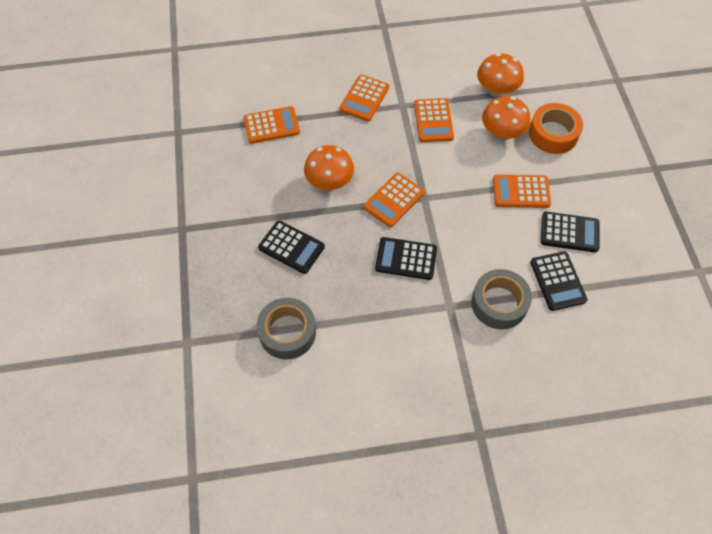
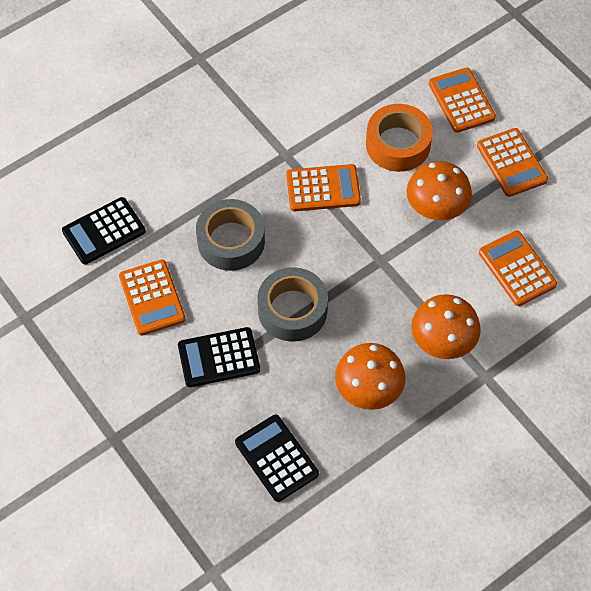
black calculator: 4 -> 3

